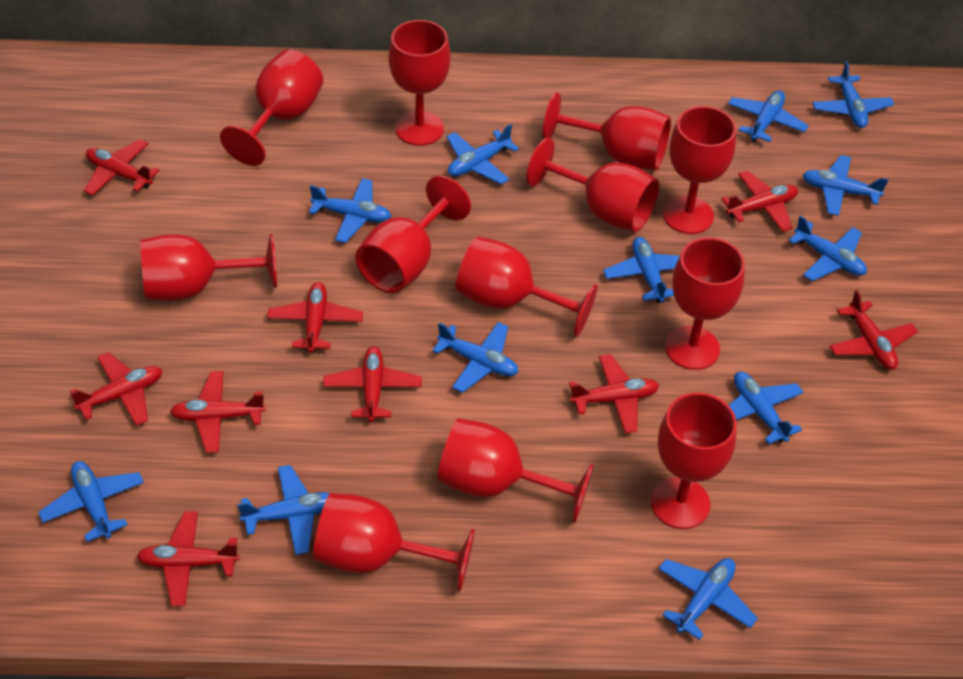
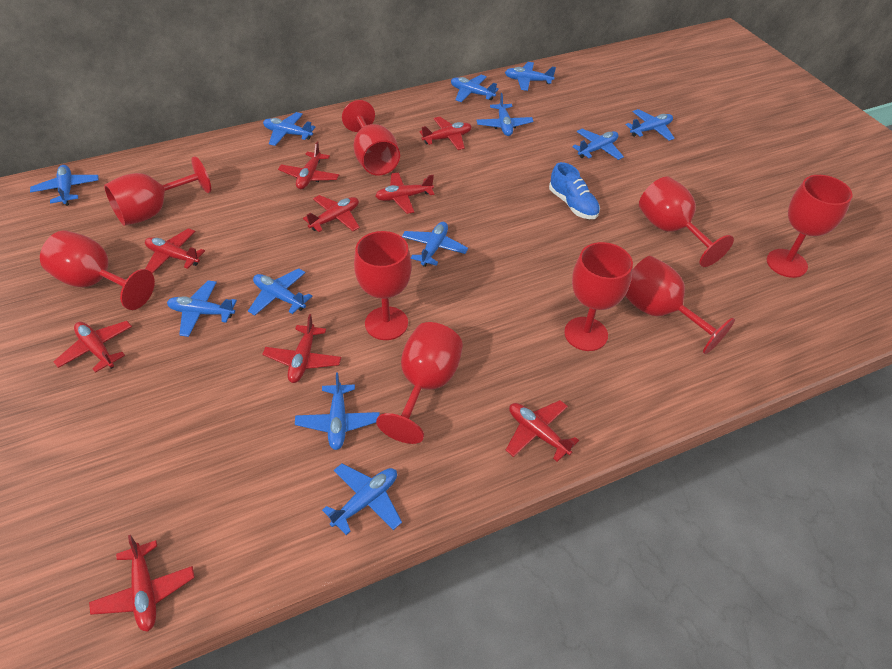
blue shoe: 0 -> 1
red goblet: 12 -> 9

